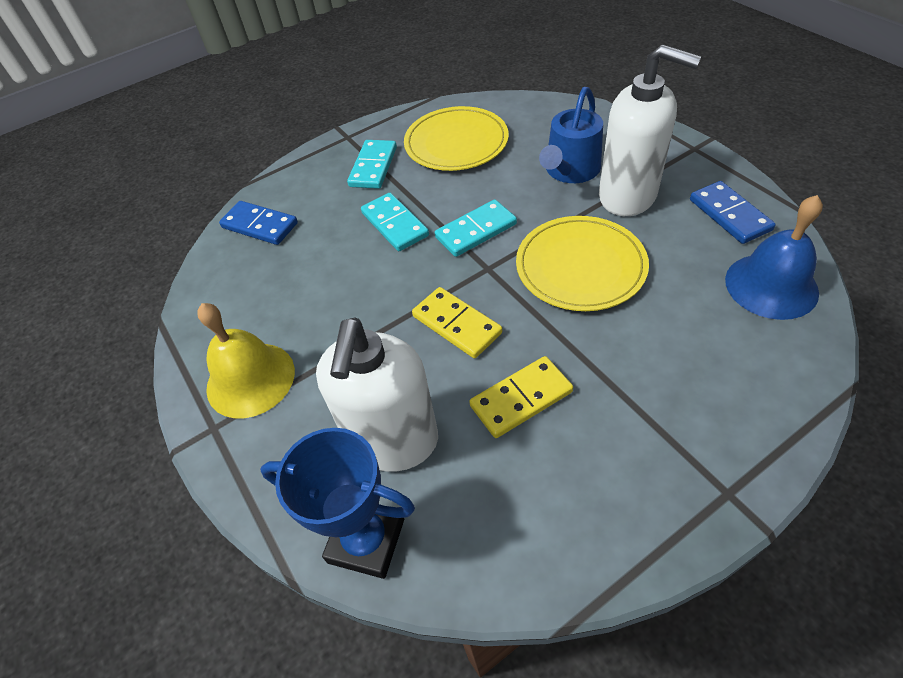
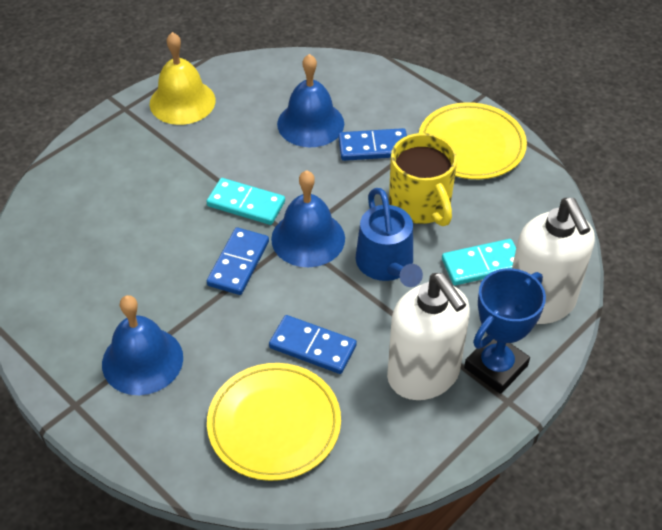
blue bell: 1 -> 3
blue domino: 2 -> 3
turquoise domino: 3 -> 2
yellow domino: 2 -> 0
yellow mug: 0 -> 1

